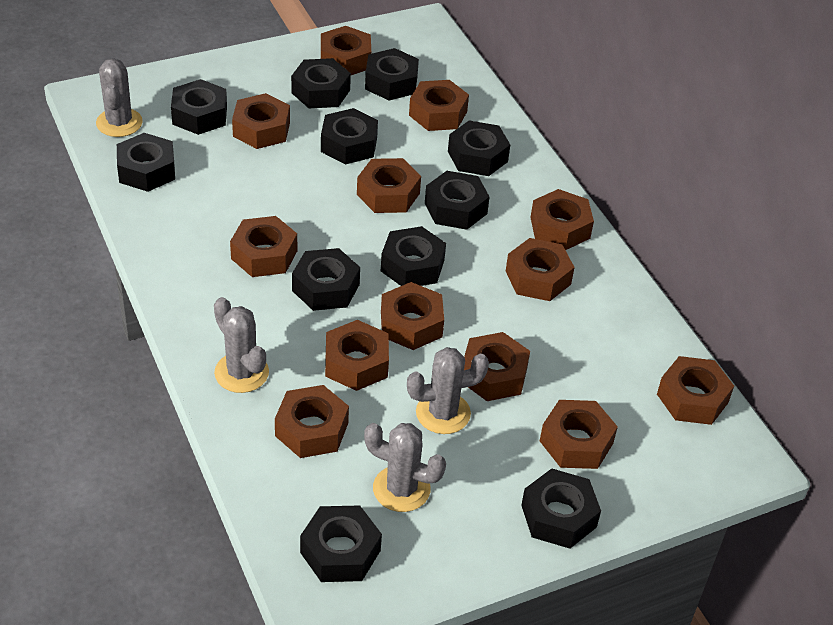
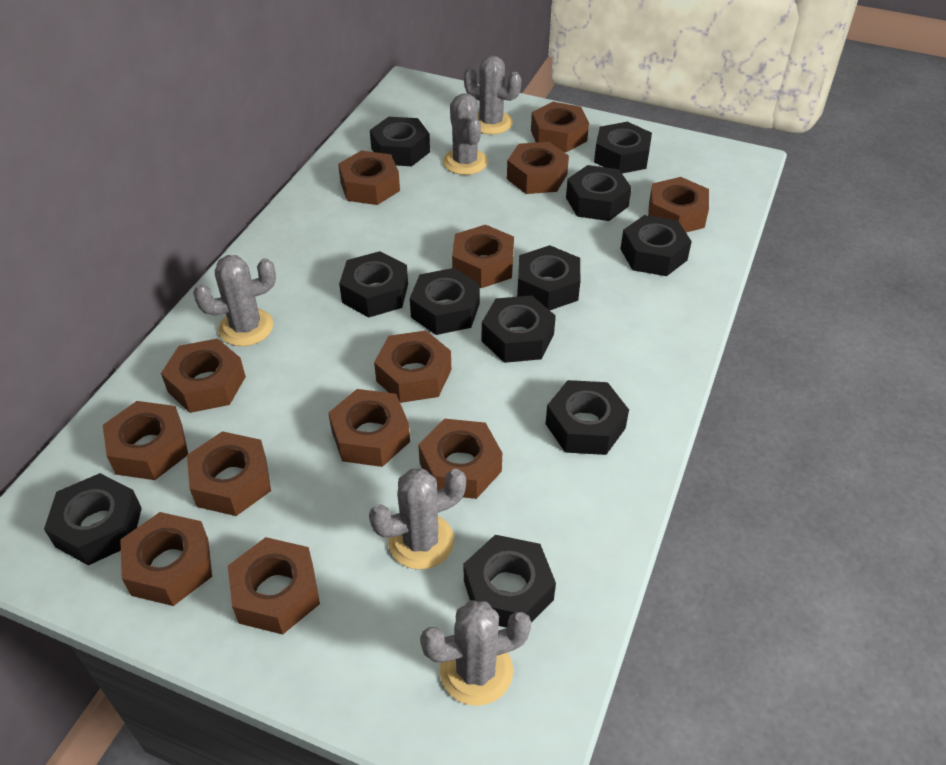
grey cactus: 4 -> 5

